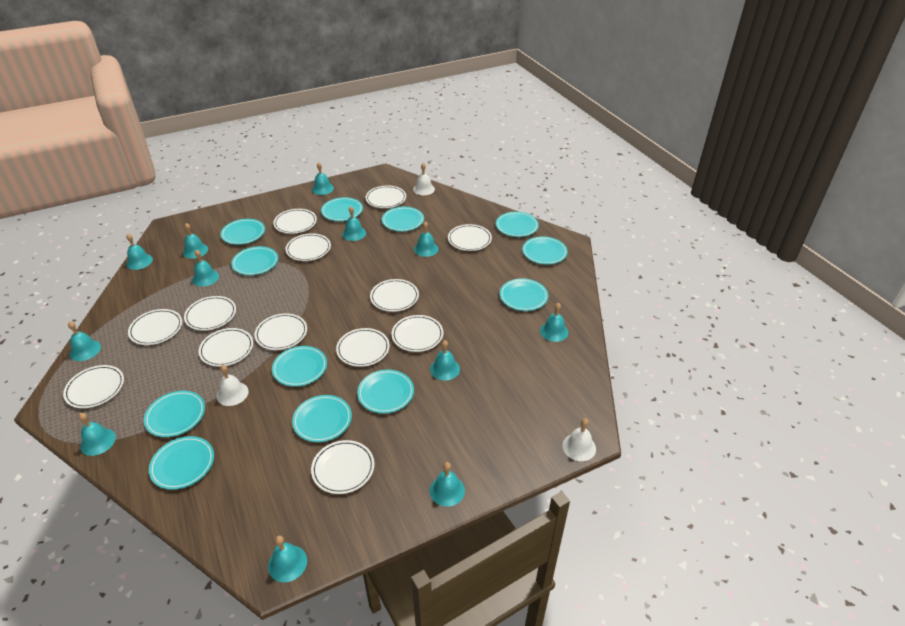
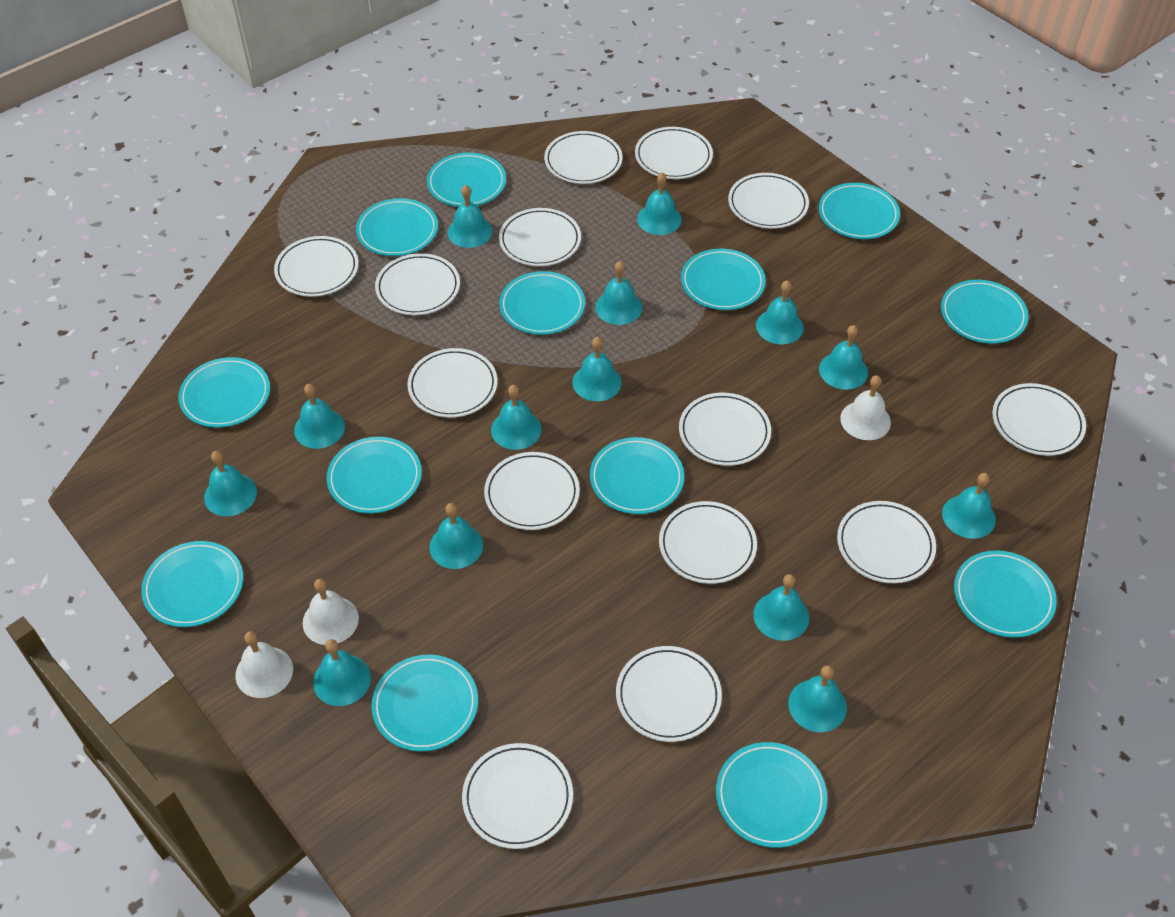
turquoise bell: 12 -> 14
turquoise plate: 12 -> 13
white plate: 13 -> 14

